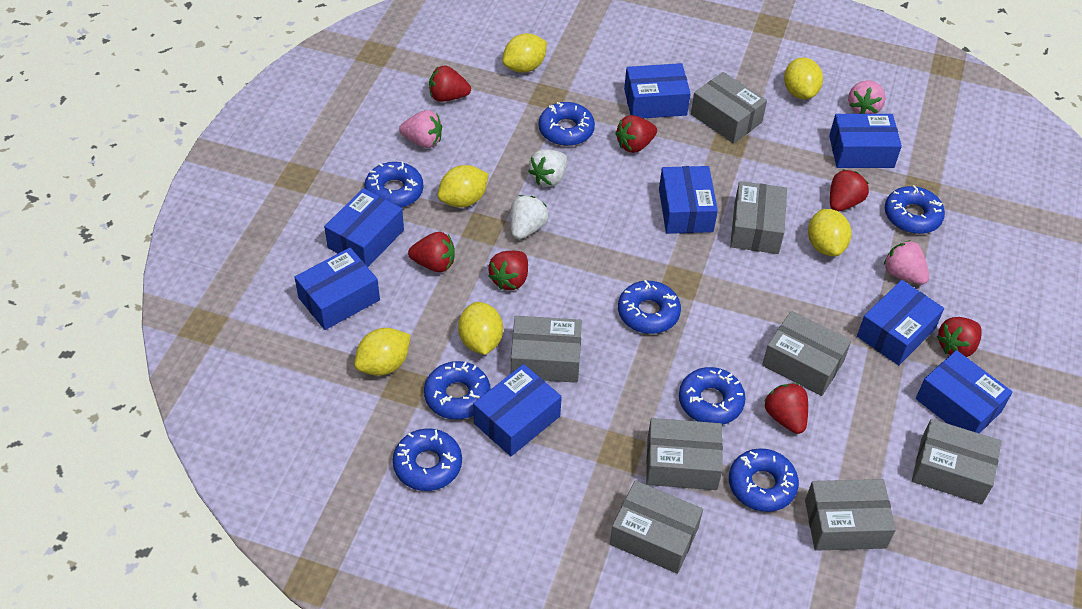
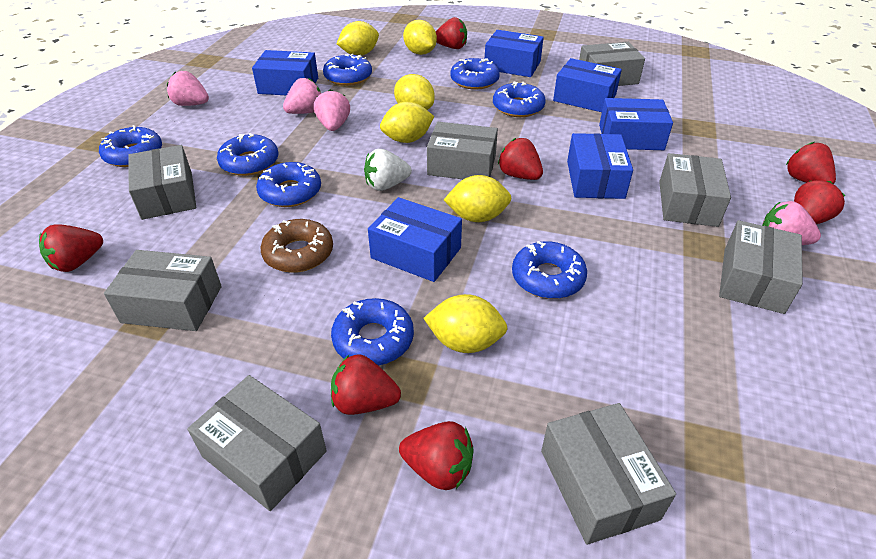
blue box: 8 -> 6
brown donut: 0 -> 1
pink strawberry: 3 -> 4
white strawberry: 2 -> 1

